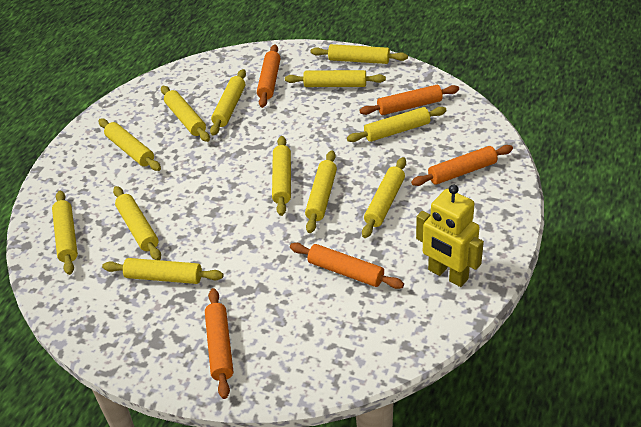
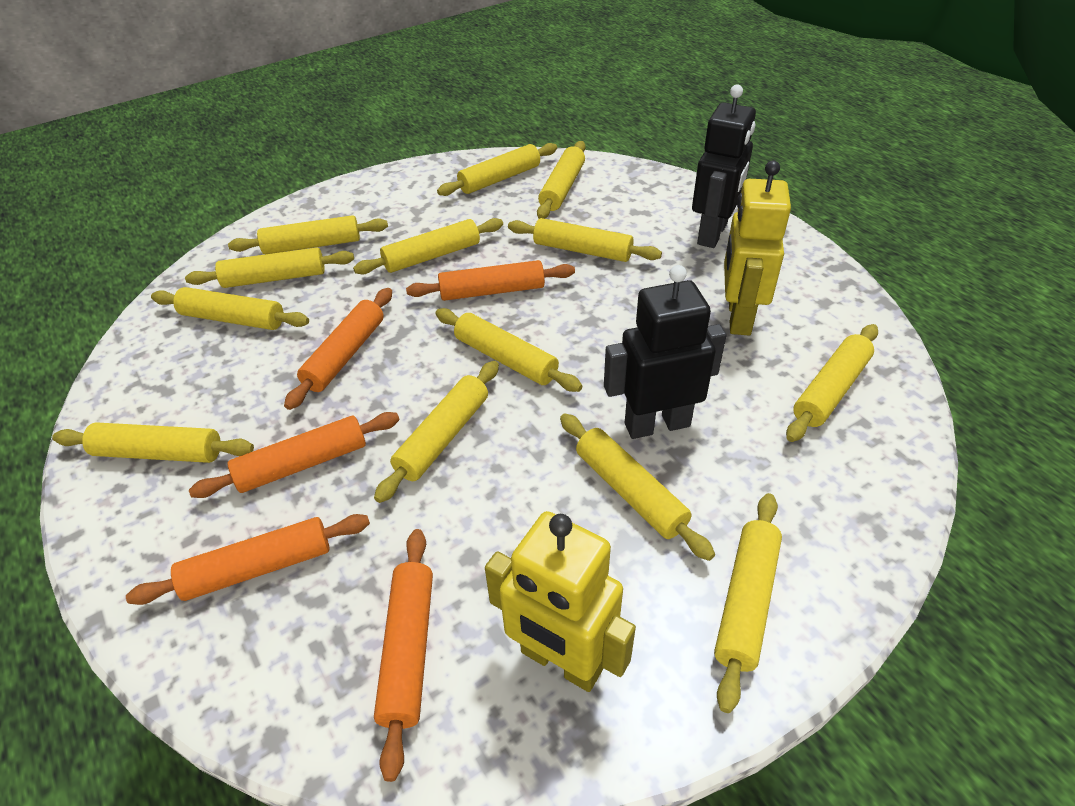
black robot: 0 -> 2
yellow robot: 1 -> 2
yellow rolling pin: 12 -> 13

